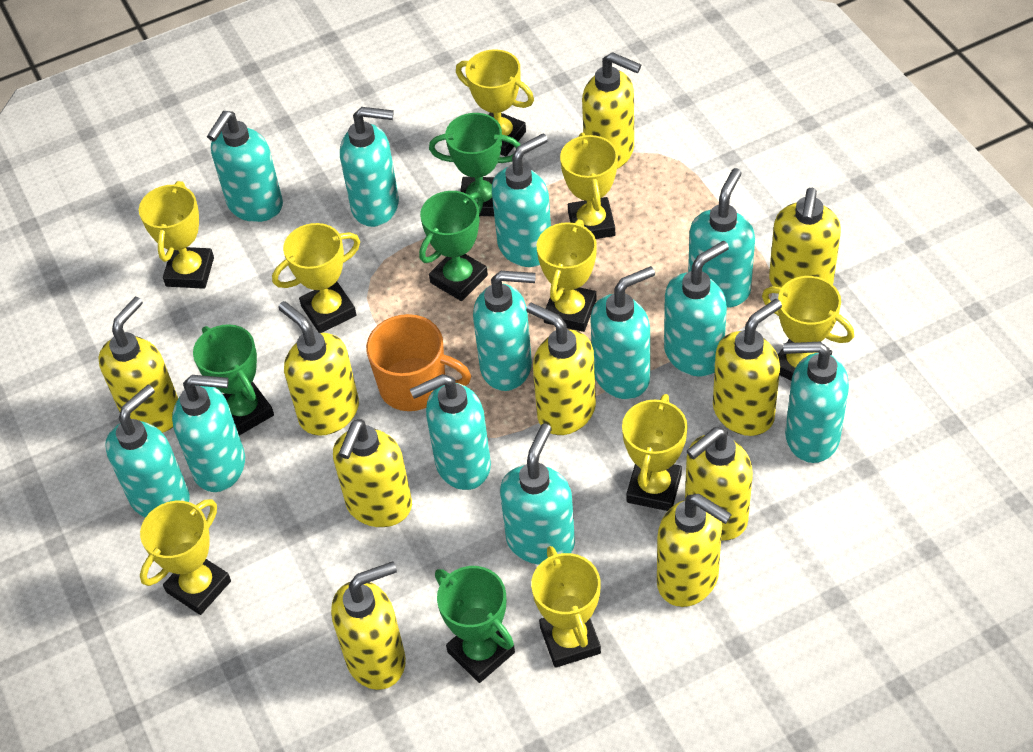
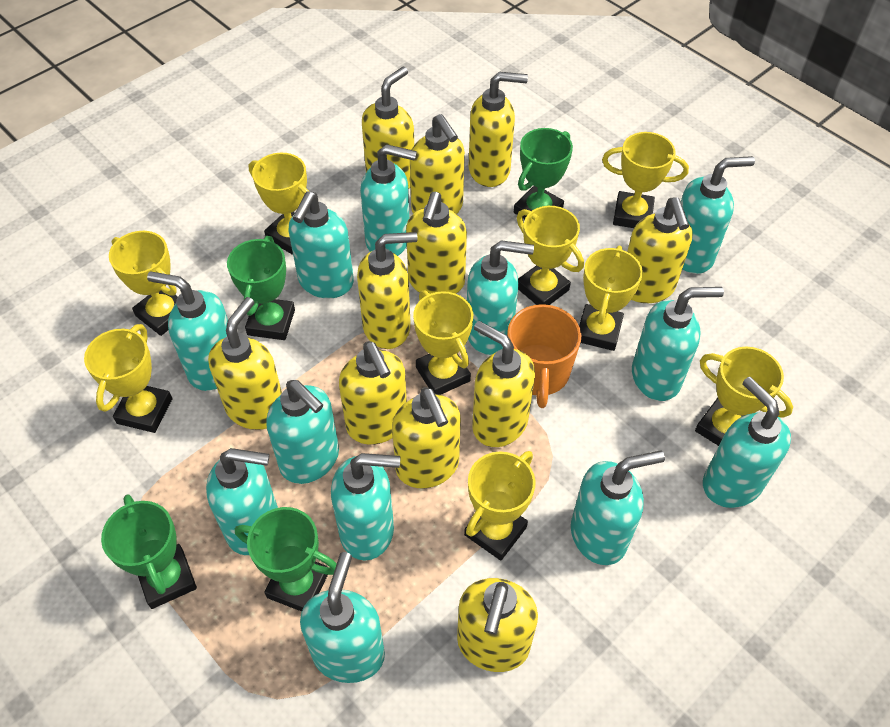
yellow soap dispenser: 10 -> 11

